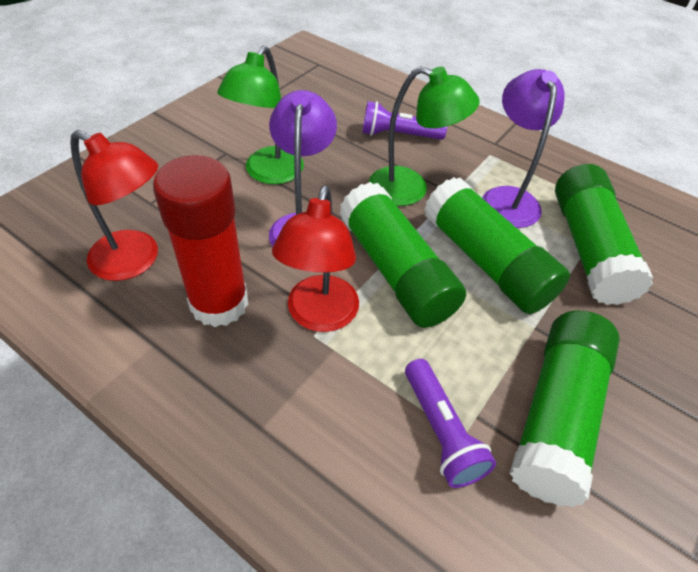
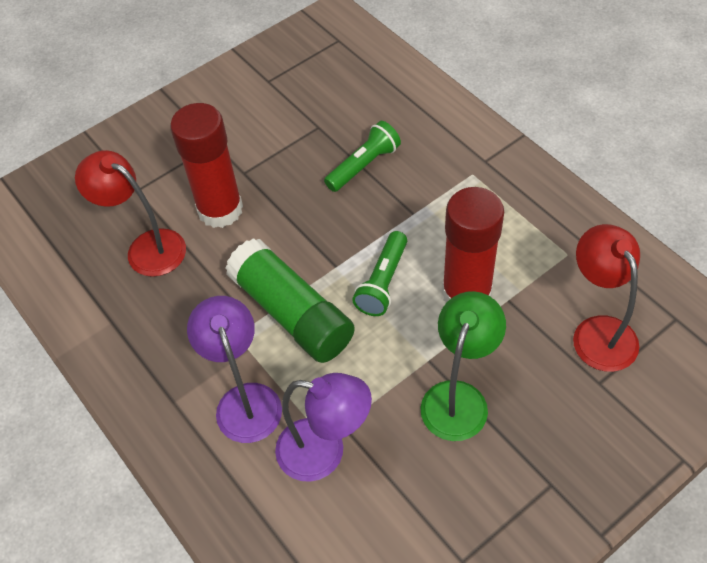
green flashlight: 0 -> 2
green glue stick: 4 -> 1
green lamp: 2 -> 1
purple flashlight: 2 -> 0
red glue stick: 1 -> 2

